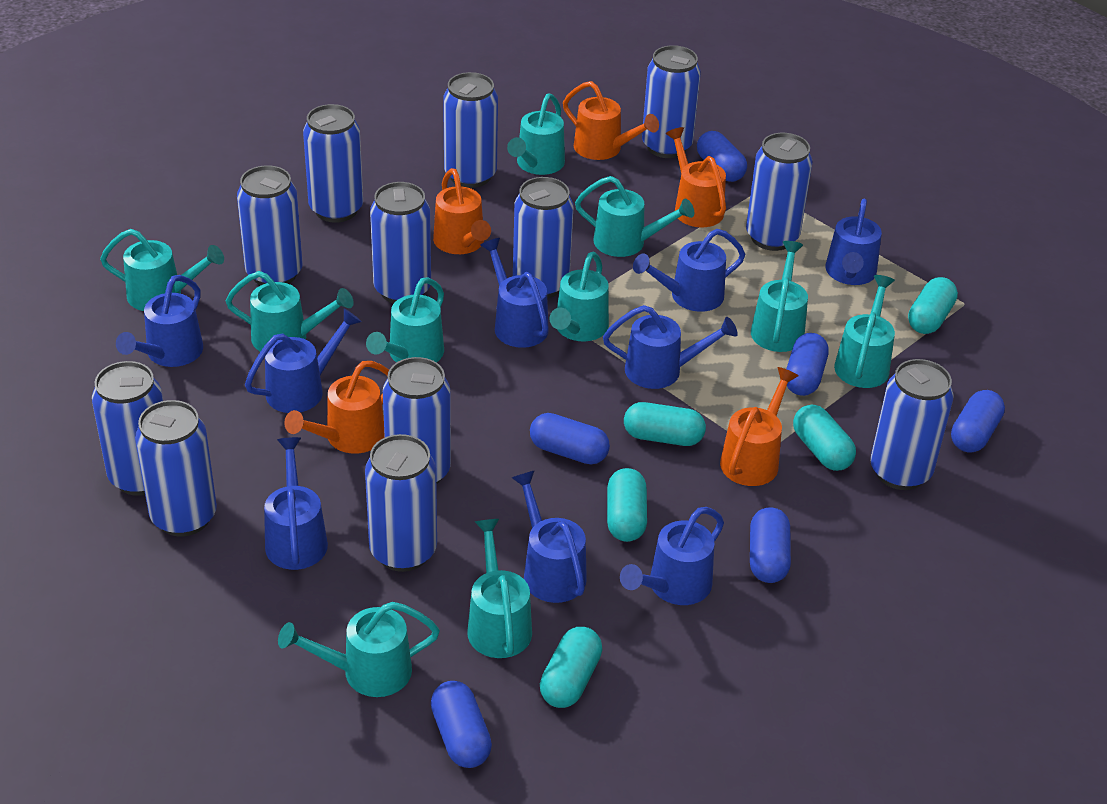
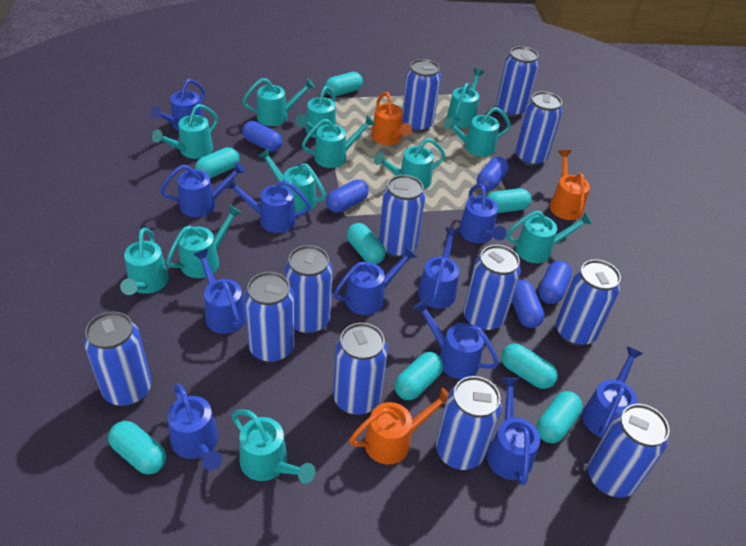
blue capsule: 6 -> 5
blue watering can: 9 -> 11
orange watering can: 5 -> 3
turquoise capsule: 5 -> 8
turquoise watering can: 10 -> 12

